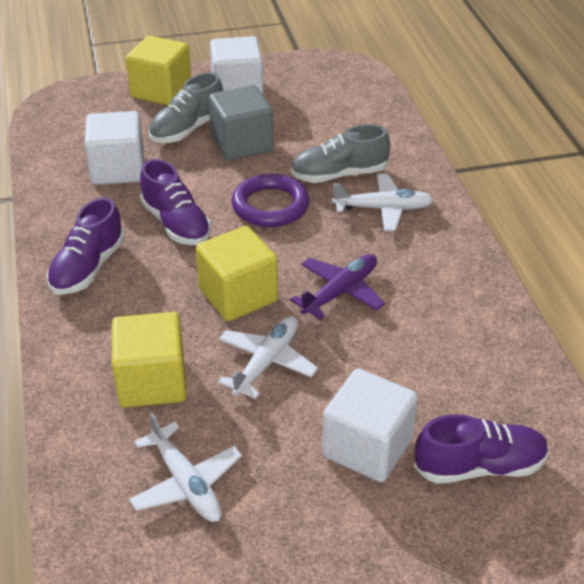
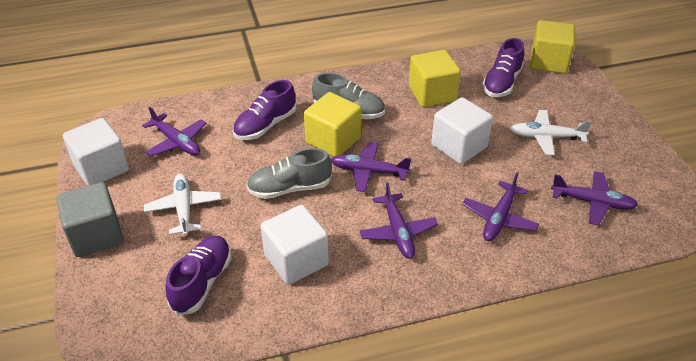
purple plane: 1 -> 5
purple ring: 1 -> 0
white plane: 3 -> 2

